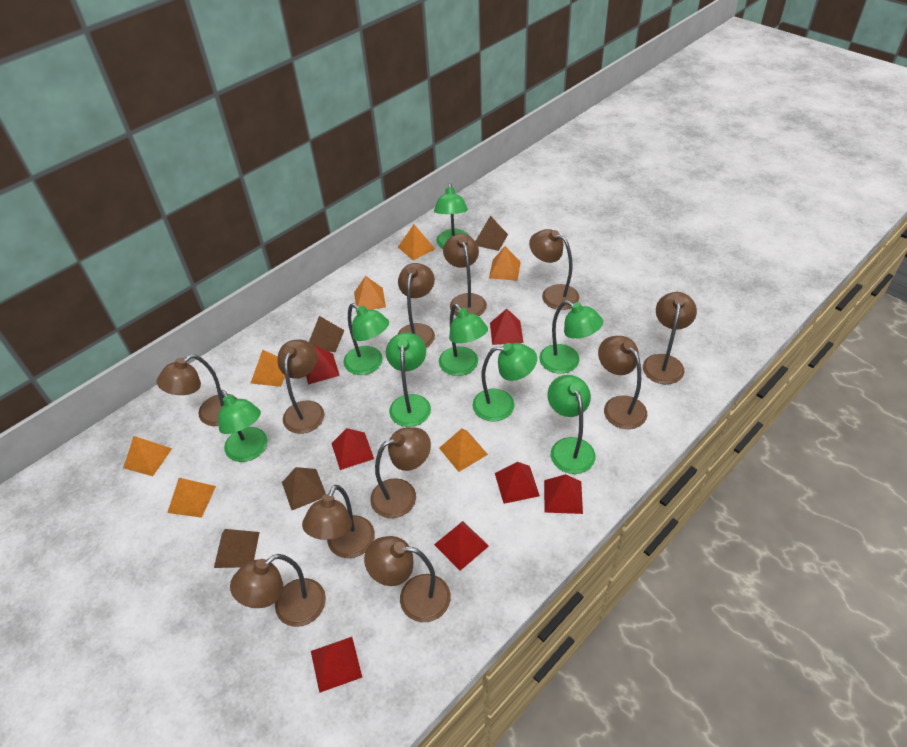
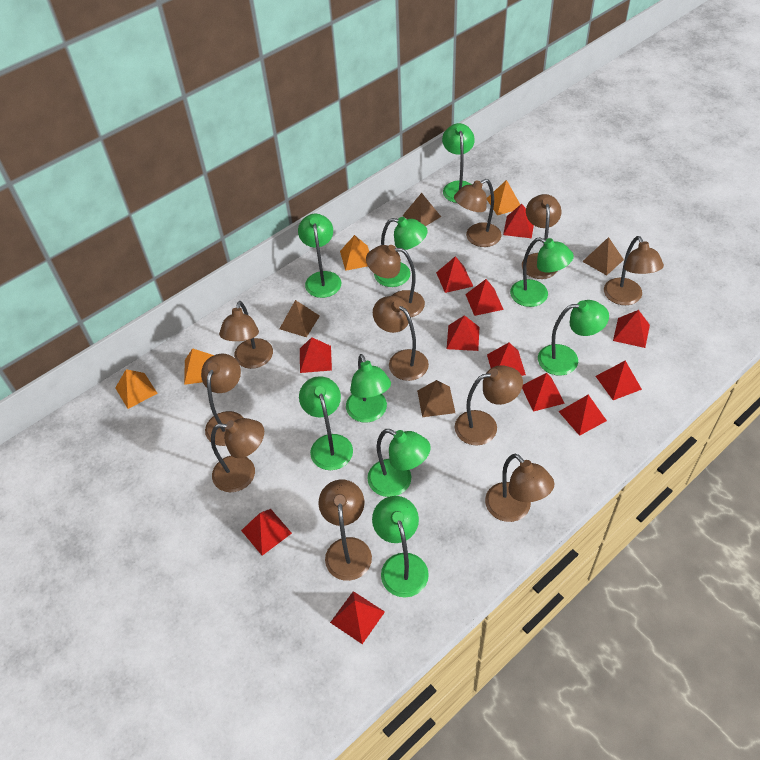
green lamp: 8 -> 9
orange pyramid: 7 -> 4
red pyramid: 7 -> 12

